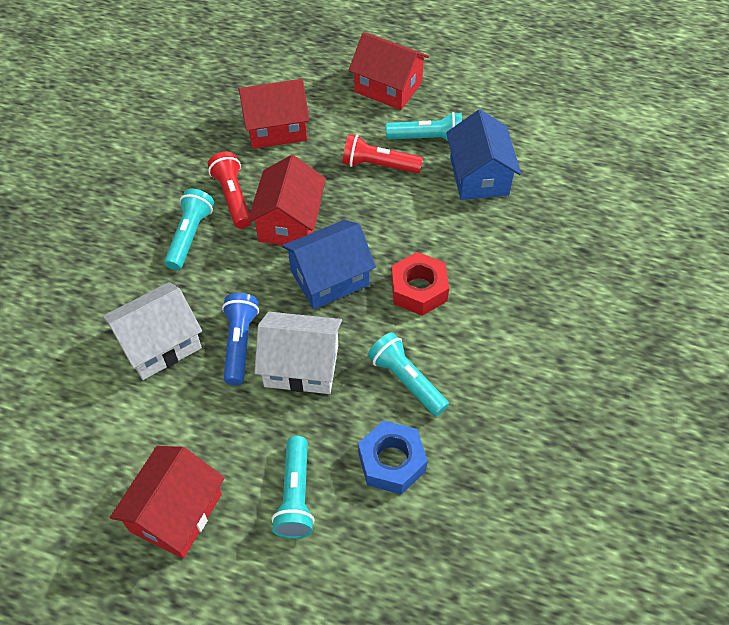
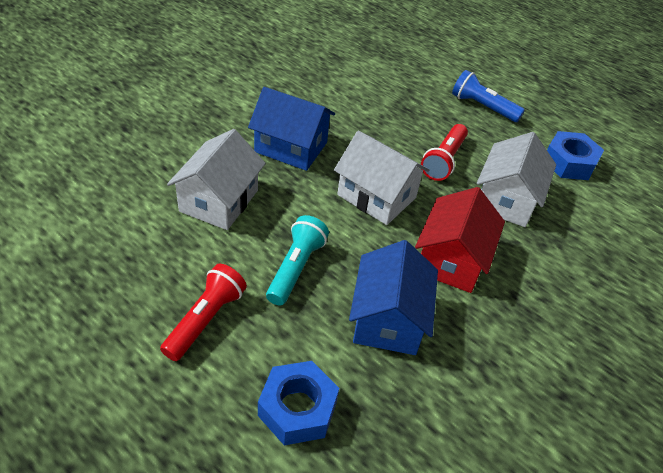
blue nut: 1 -> 2
red house: 4 -> 1
red nut: 1 -> 0
turquoise flashlight: 4 -> 1
white house: 2 -> 3

